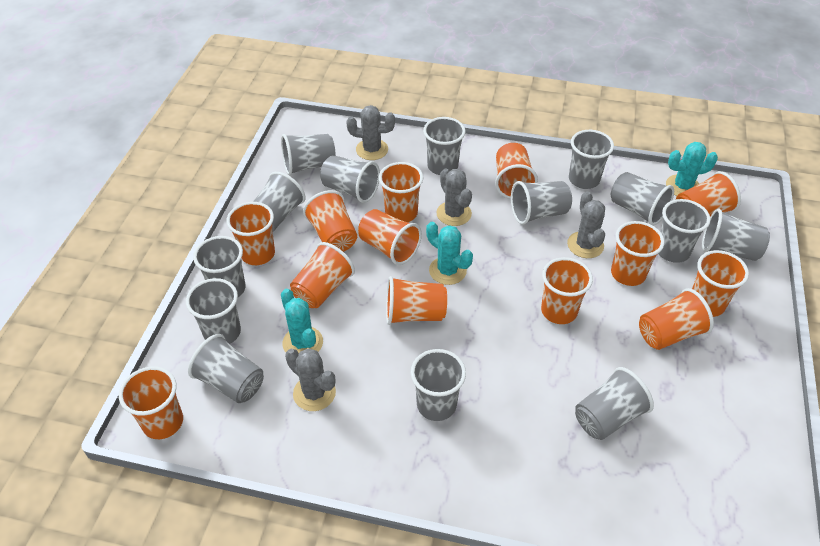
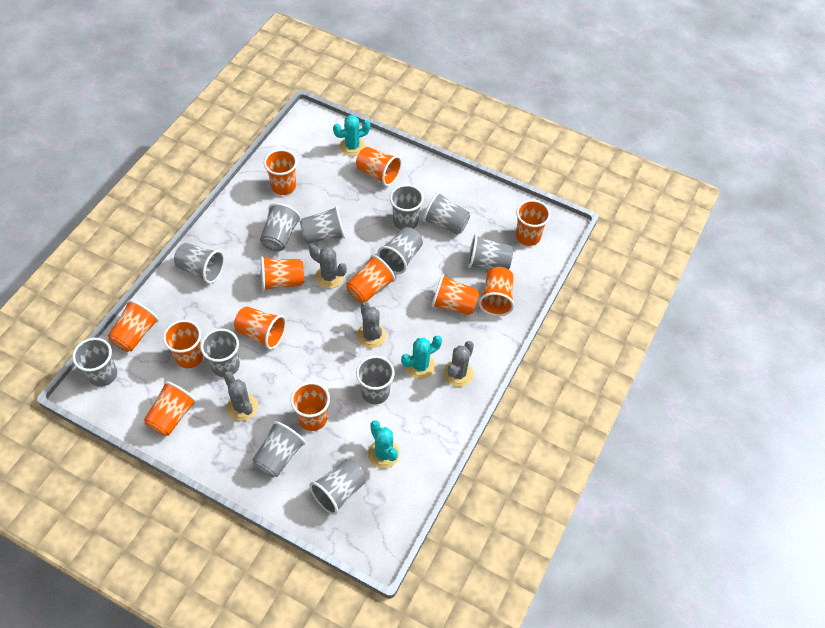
grey cup: 14 -> 12
orange cup: 13 -> 12

